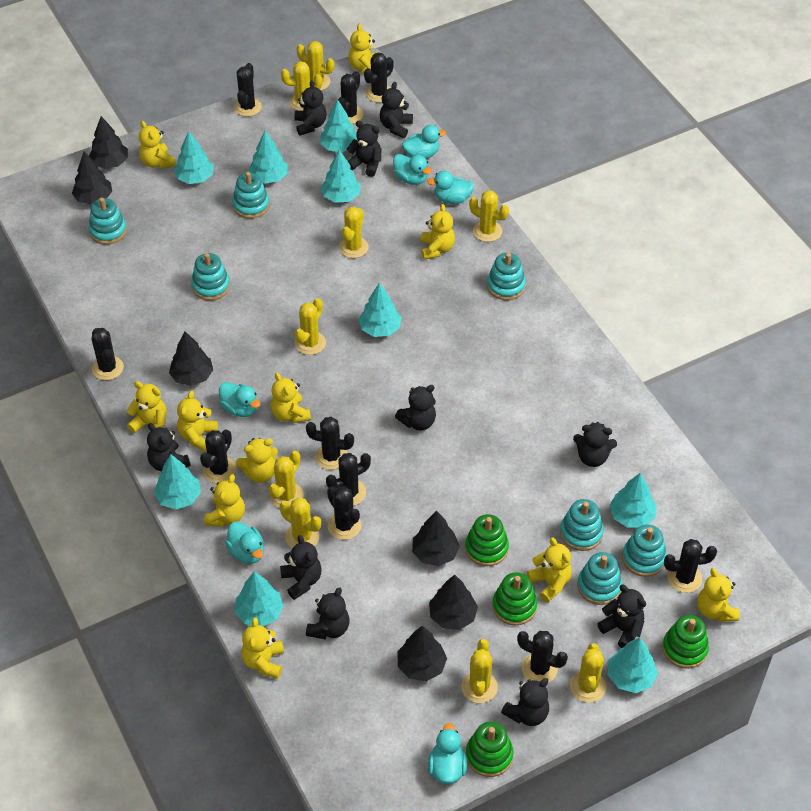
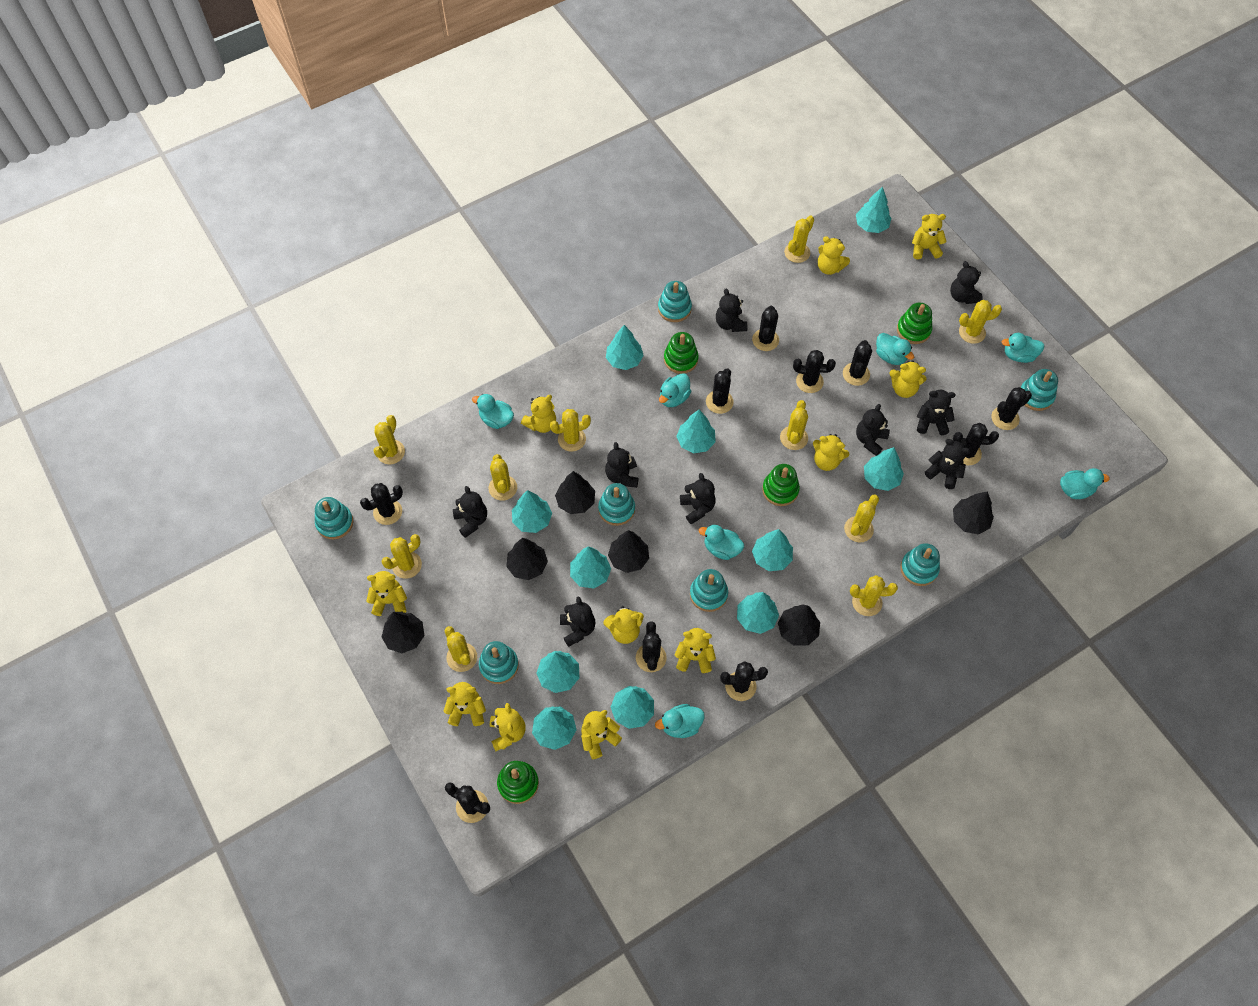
black teddy bear: 10 -> 9
turquoise duck: 6 -> 7
turquoise tree: 9 -> 11
yellow cactus: 9 -> 10

